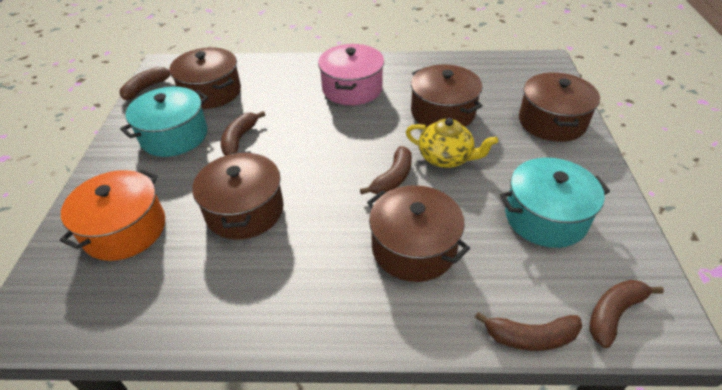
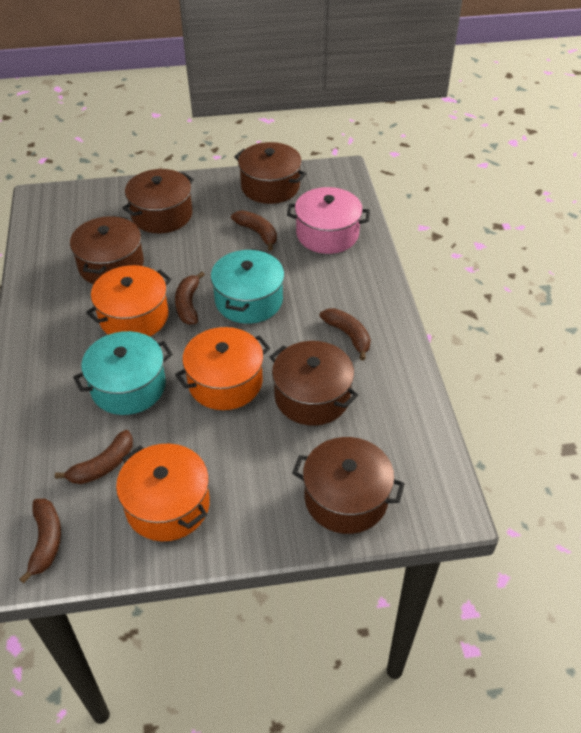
orange pot: 1 -> 3
yellow teapot: 1 -> 0

